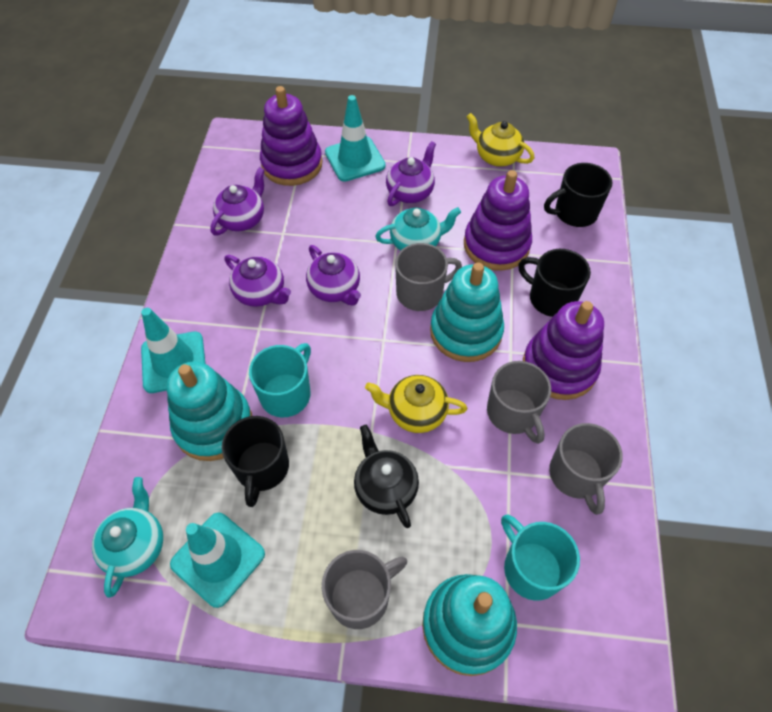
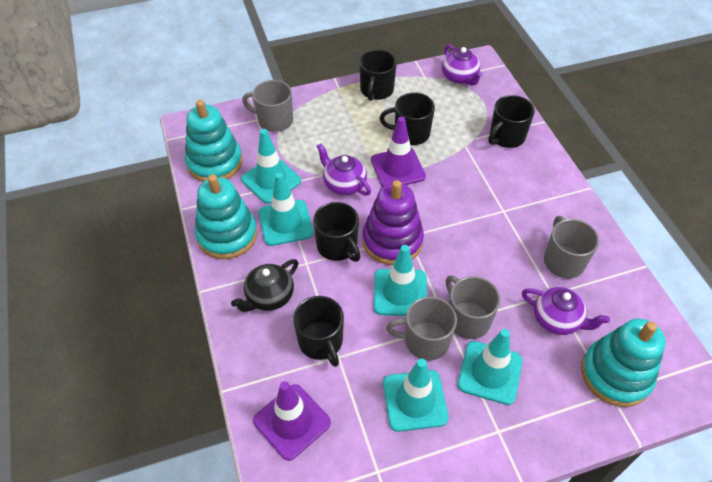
black mug: 3 -> 5
purple stacking toy: 3 -> 1
purple teapot: 4 -> 3
purple traffic cone: 0 -> 2
turquoise mug: 2 -> 0
turquoise teapot: 2 -> 0
turquoise traffic cone: 3 -> 5
yellow teapot: 2 -> 0

